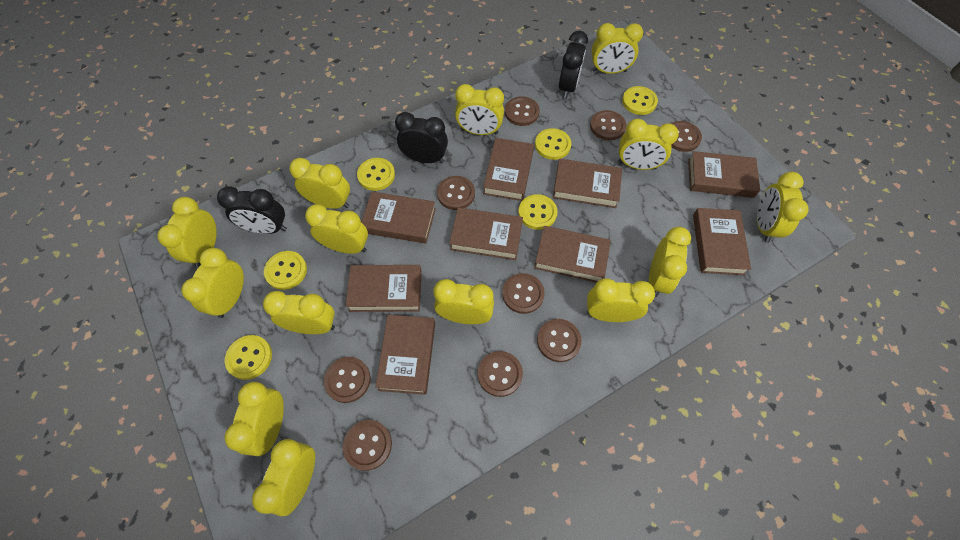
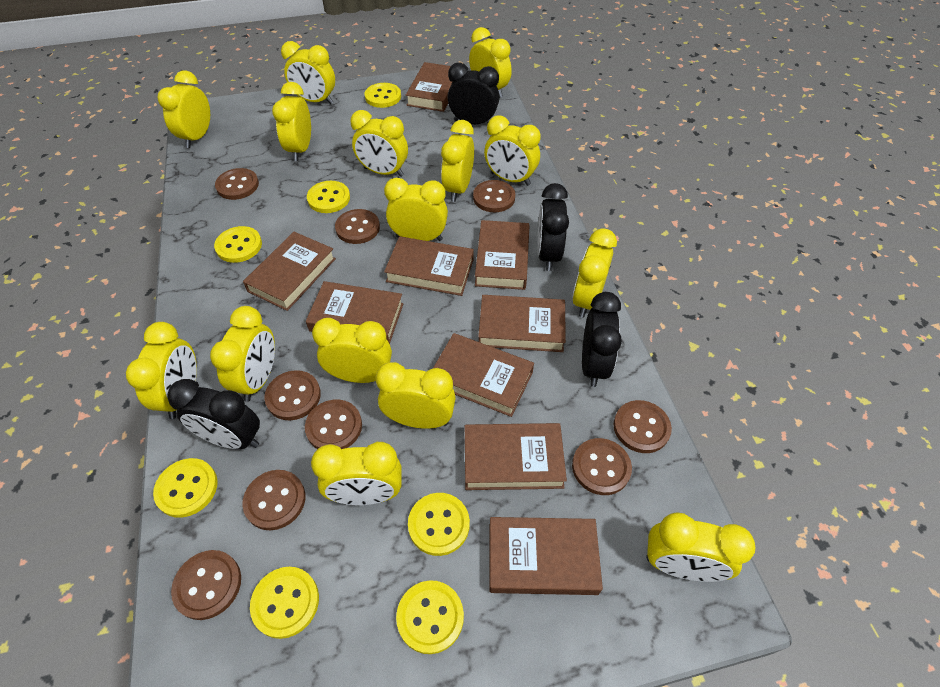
black clock: 3 -> 4
yellow button: 6 -> 7
yellow clock: 14 -> 15

